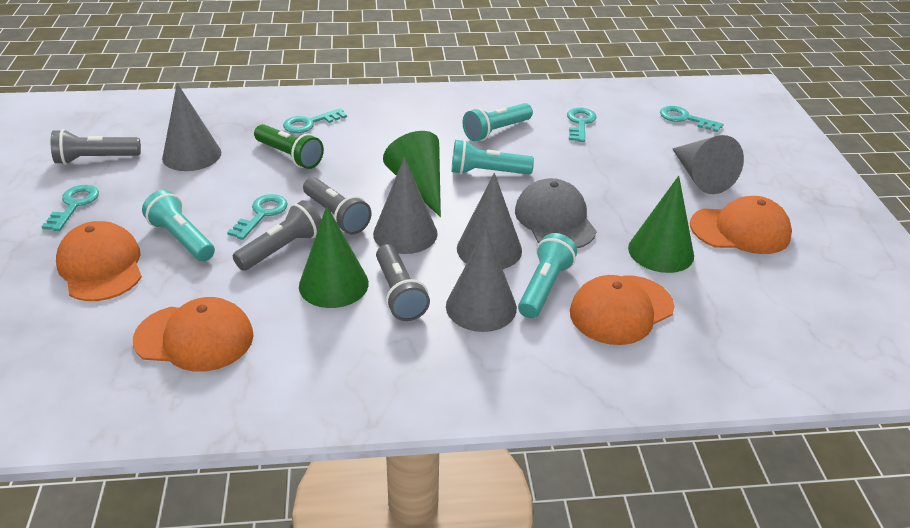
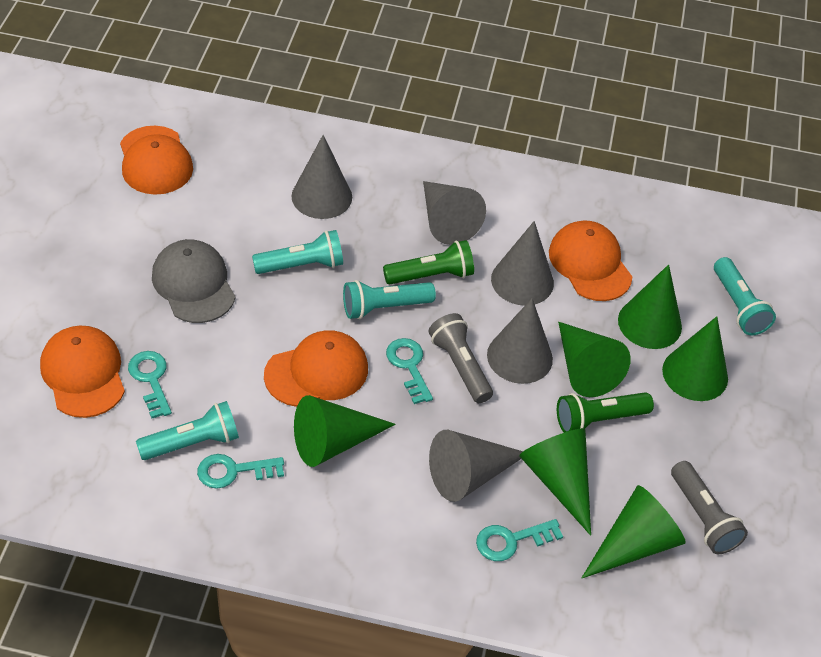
green cone: 3 -> 6
green flashlight: 1 -> 2
grey flashlight: 4 -> 2
turquoise key: 5 -> 4

